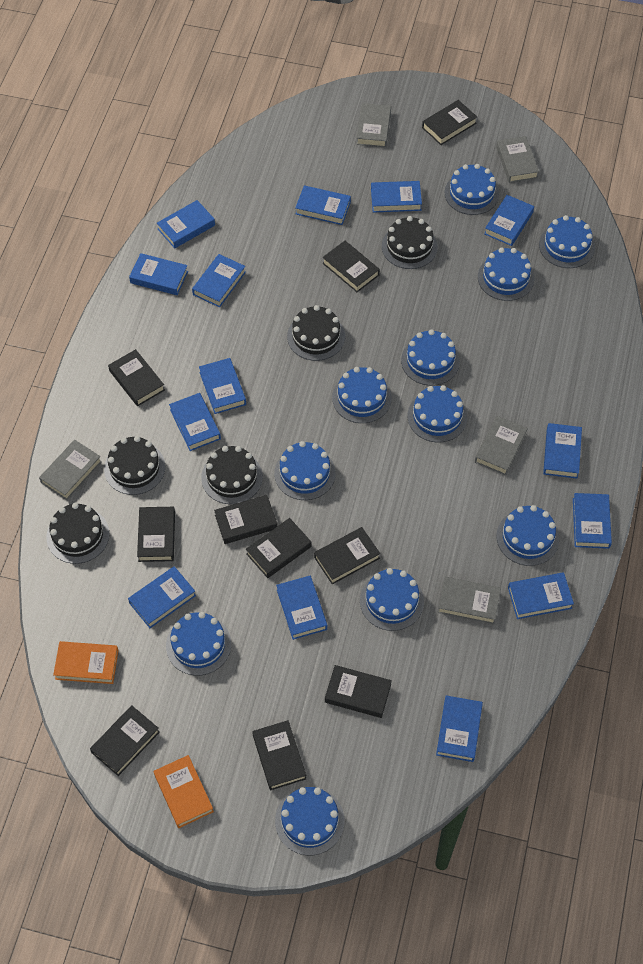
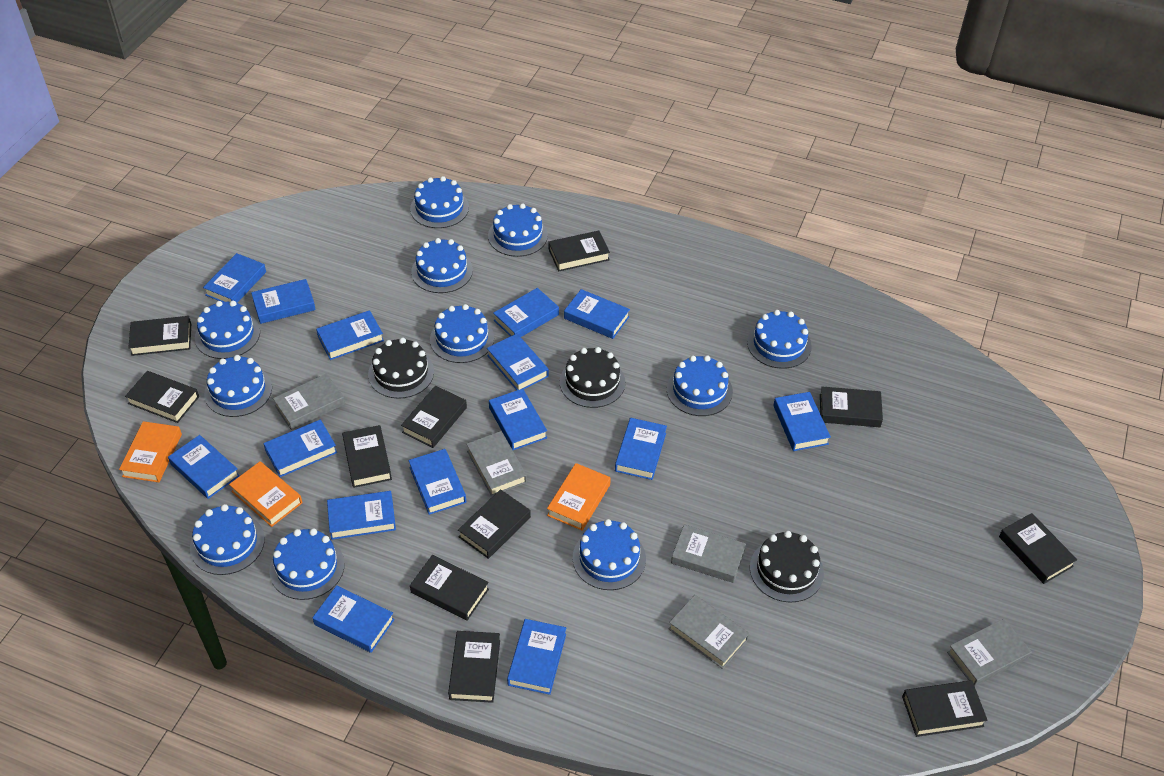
black book: 10 -> 11
black cake: 5 -> 3
blue book: 14 -> 15
orange book: 2 -> 3

